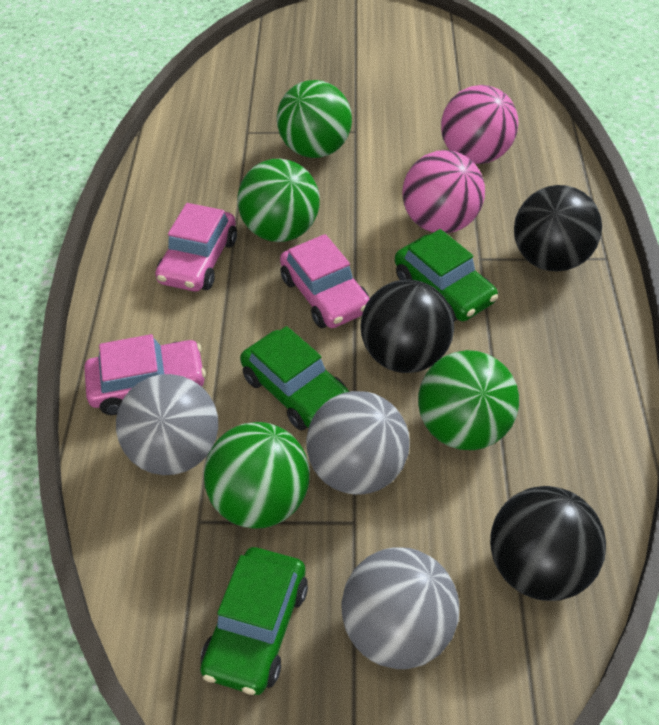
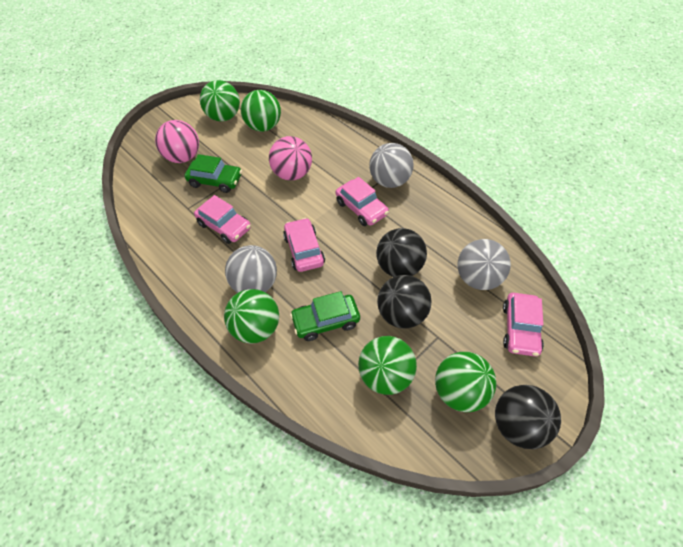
green ball: 4 -> 5
green car: 3 -> 2
pink car: 3 -> 4

